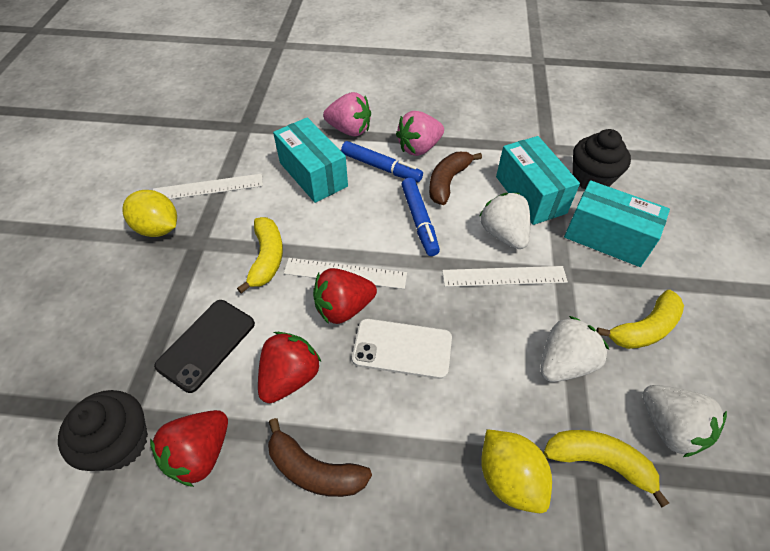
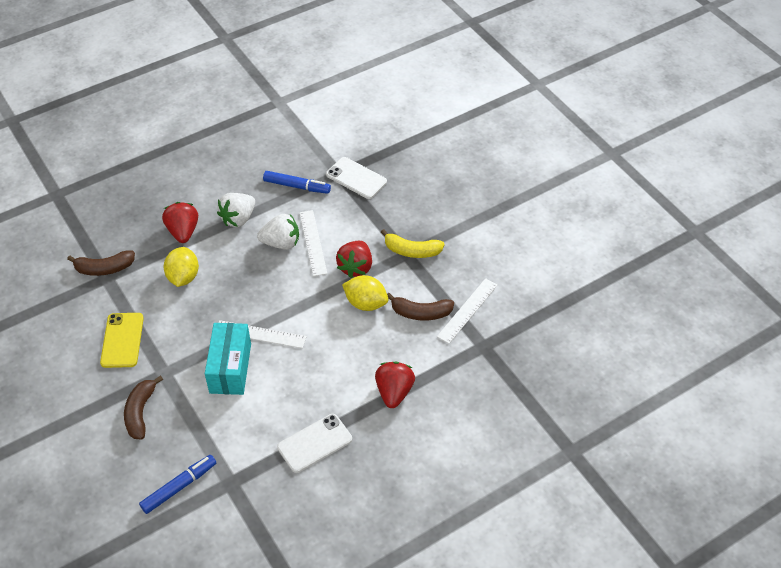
black cupcake: 2 -> 0
black phone: 1 -> 0
brown banana: 2 -> 3
pink strawberry: 2 -> 0
turquoise box: 3 -> 1
white phone: 1 -> 2
white strawberry: 3 -> 2
yellow banana: 3 -> 1
yellow phone: 0 -> 1

